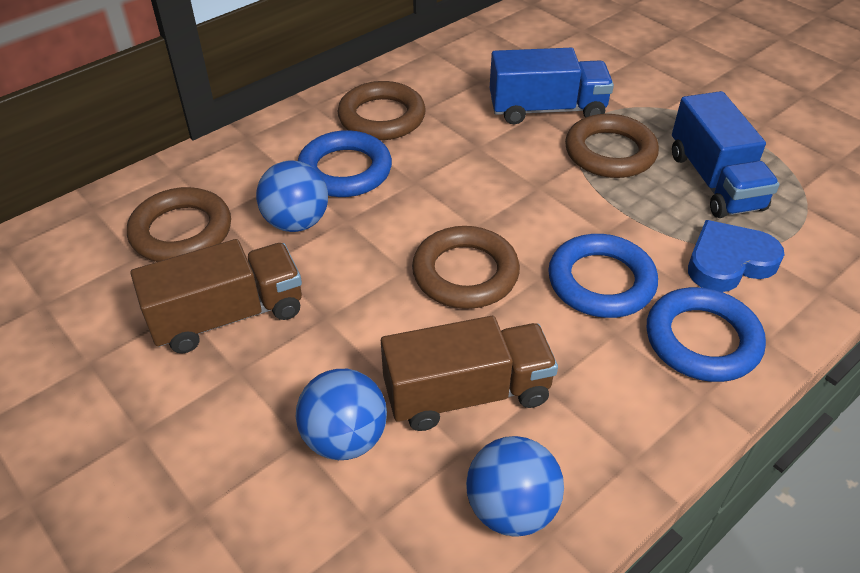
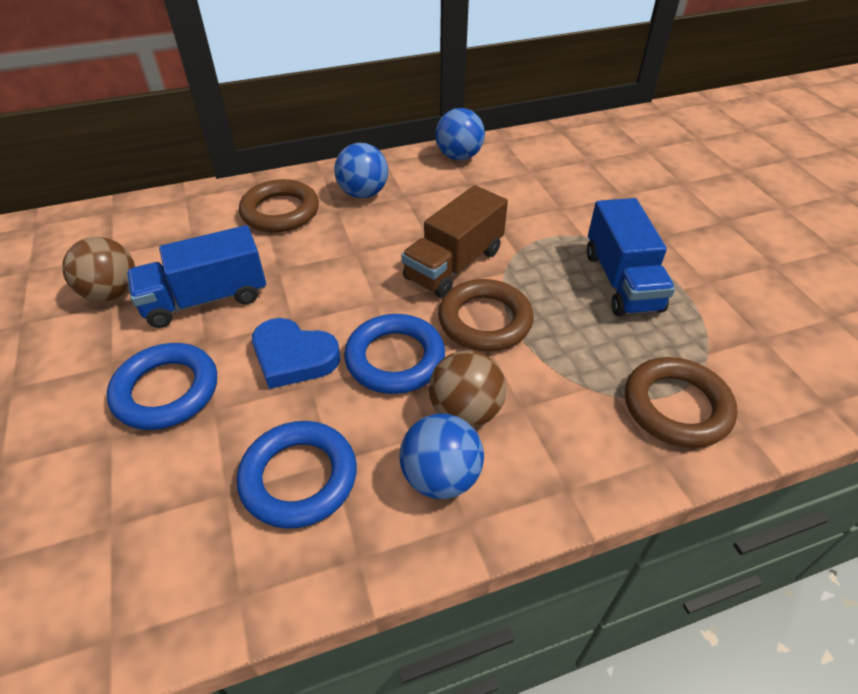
brown ball: 0 -> 2
brown ring: 4 -> 3
brown truck: 2 -> 1

